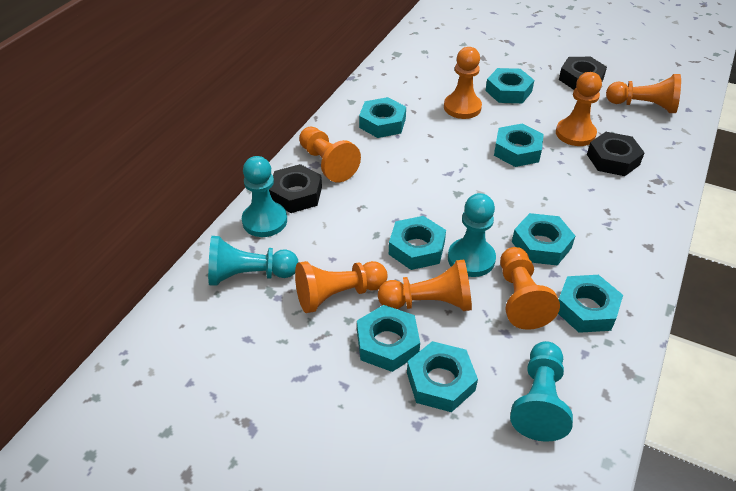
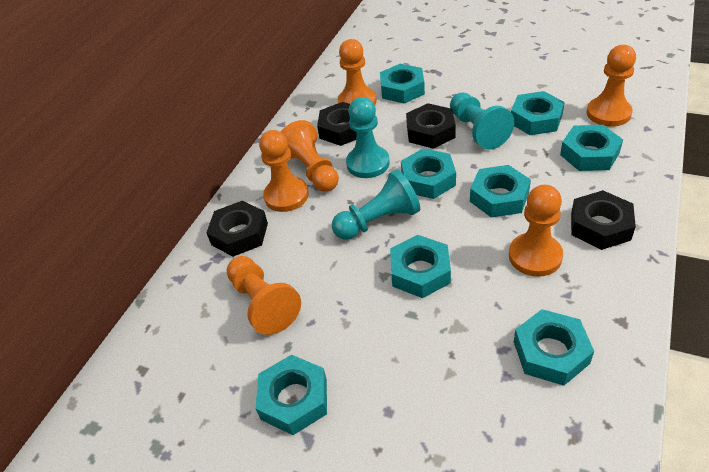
black nut: 3 -> 4
orange pawn: 7 -> 6
turquoise pawn: 4 -> 3

